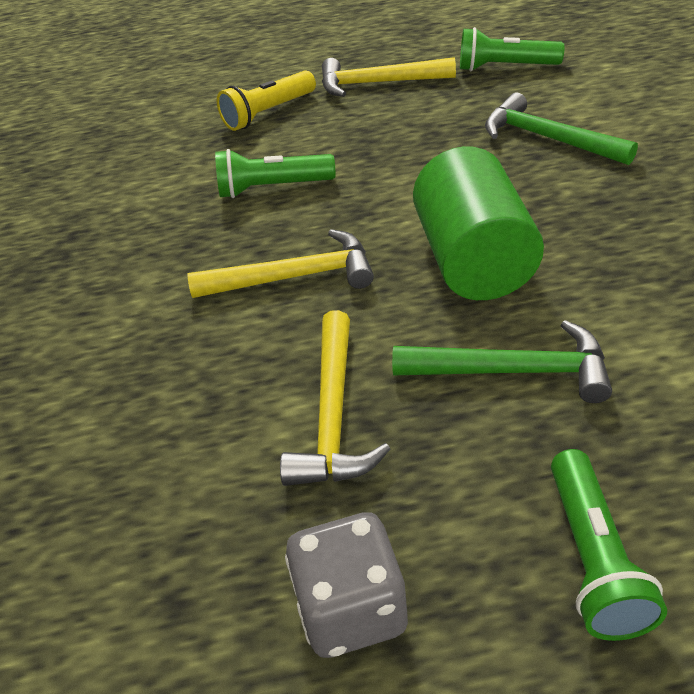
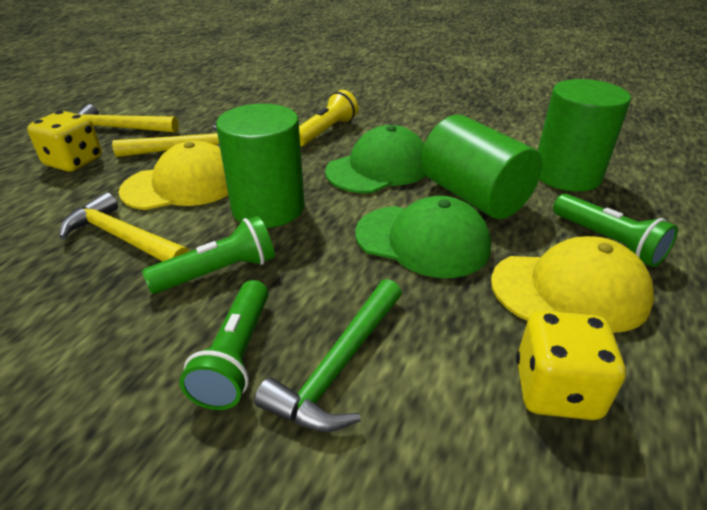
green cap: 0 -> 2
green cylinder: 1 -> 3
green hammer: 2 -> 1
grey dice: 1 -> 0
yellow cap: 0 -> 2
yellow dice: 0 -> 2

